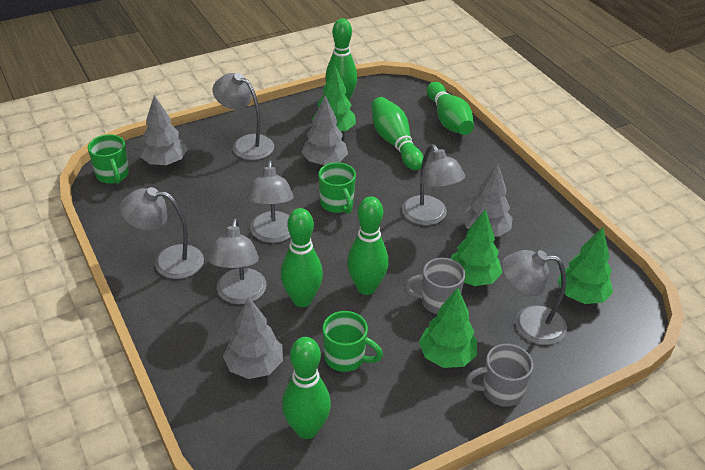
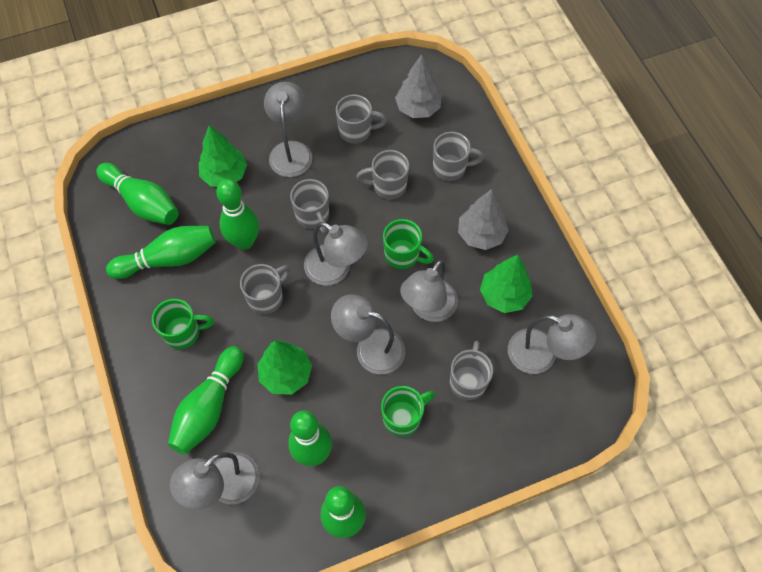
green tree: 4 -> 3
grey mug: 2 -> 6
grey tree: 4 -> 2

